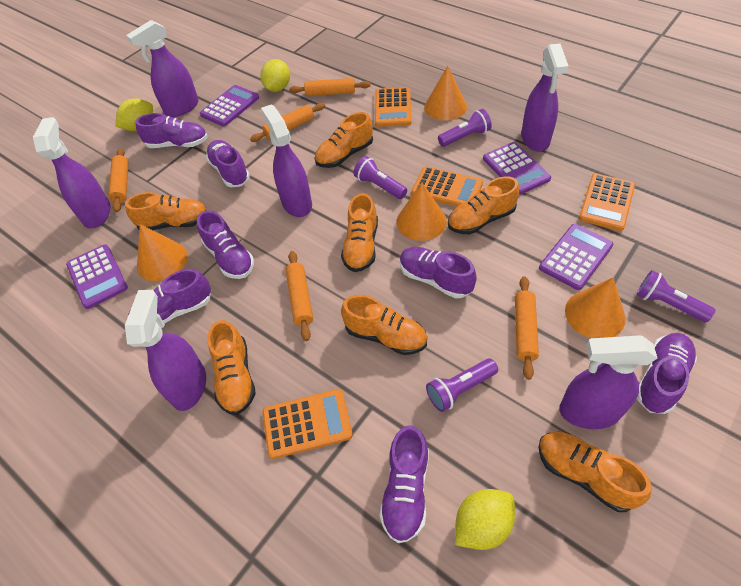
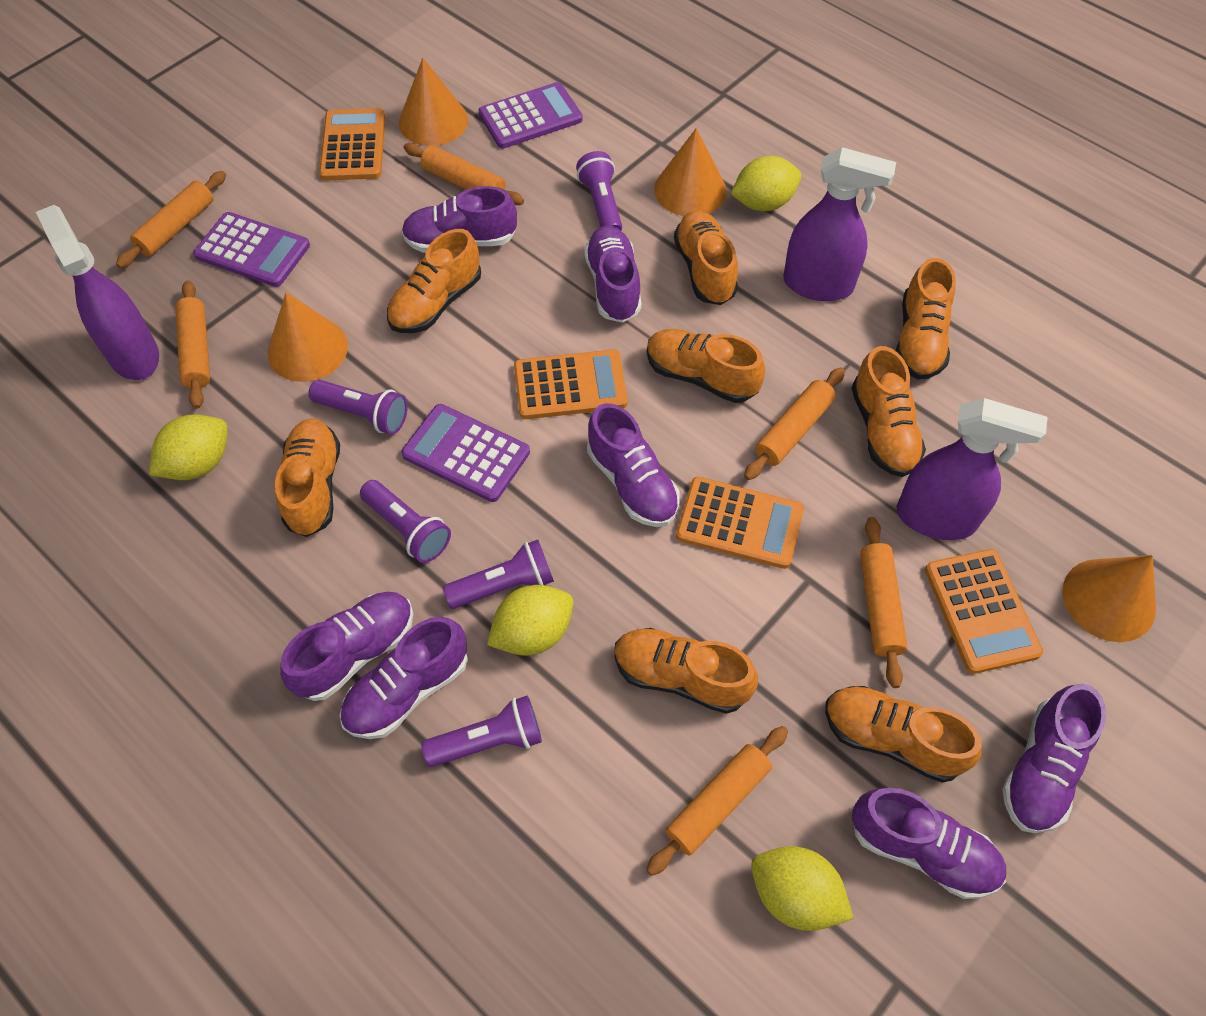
orange rolling pin: 5 -> 6
orange shoe: 7 -> 8
purple calculator: 4 -> 3
purple flashlight: 4 -> 5
purple spray bottle: 6 -> 3
yellow lemon: 3 -> 4

